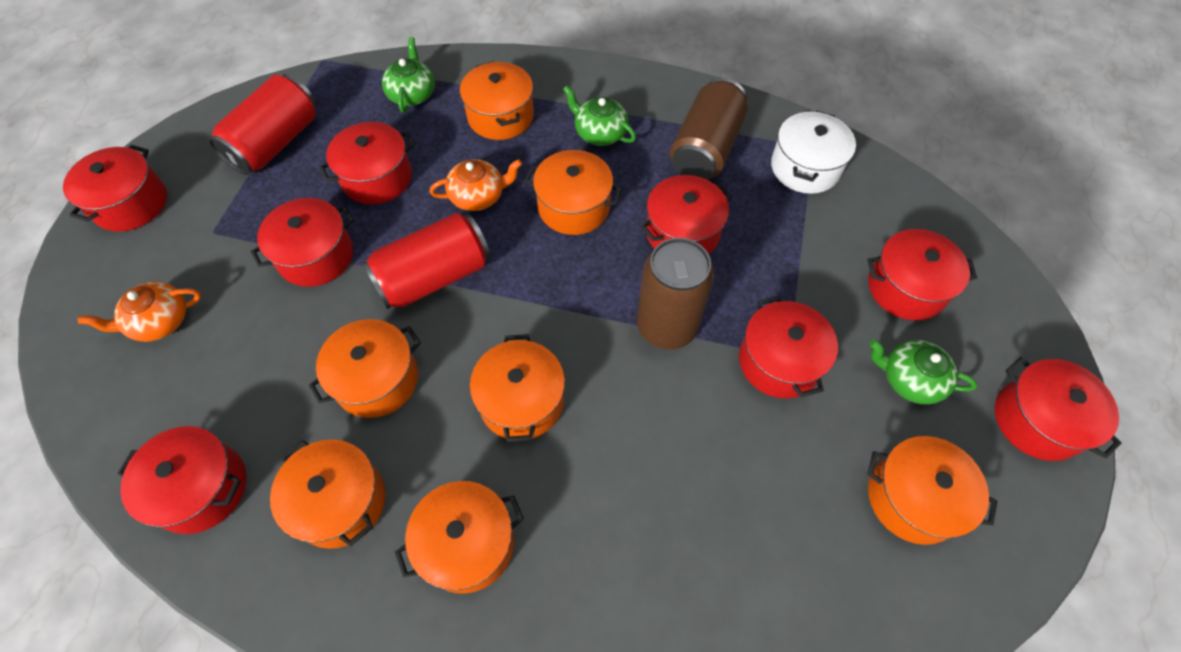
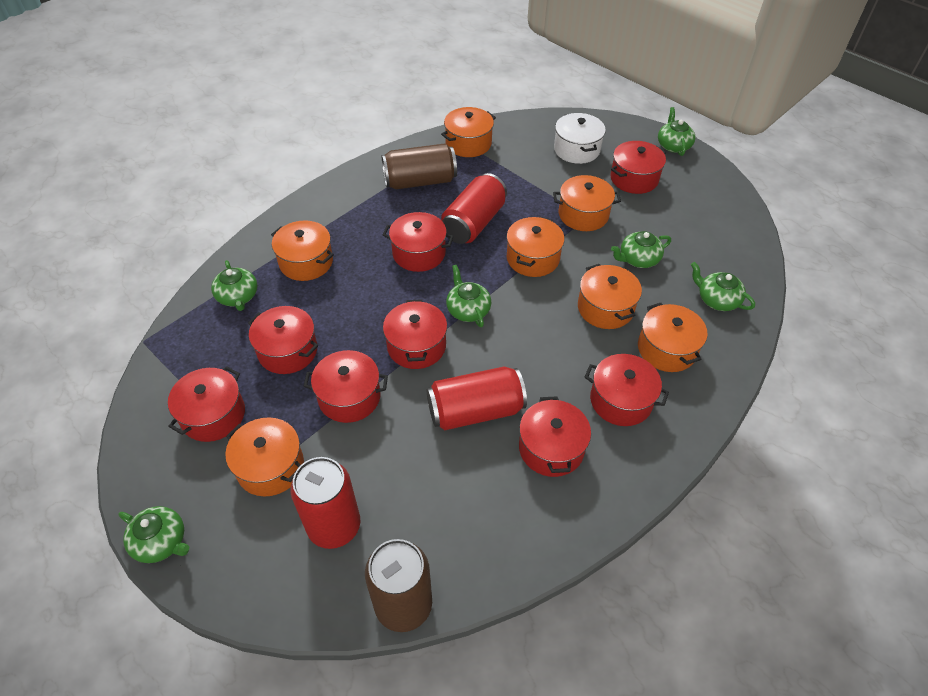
green teapot: 3 -> 6
orange teapot: 2 -> 0
red can: 2 -> 3

